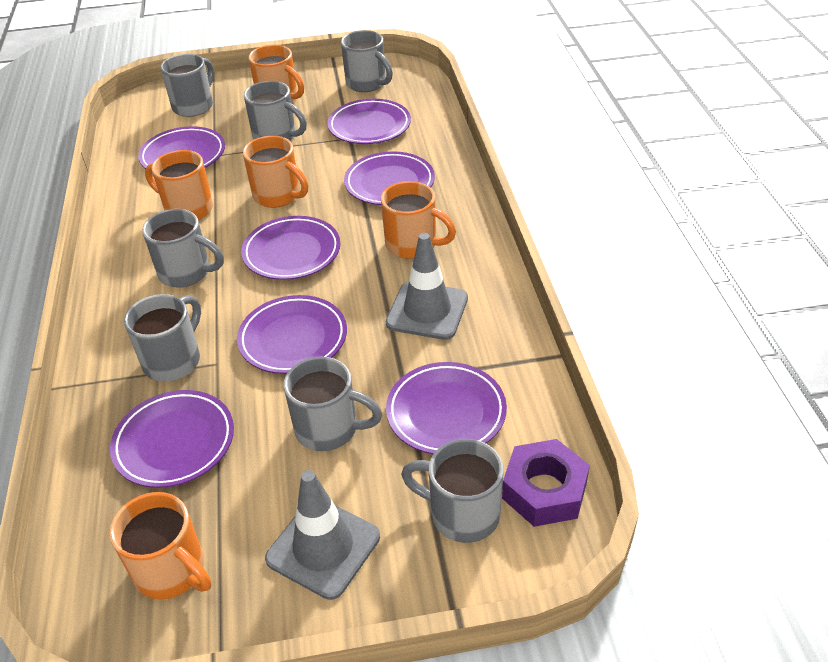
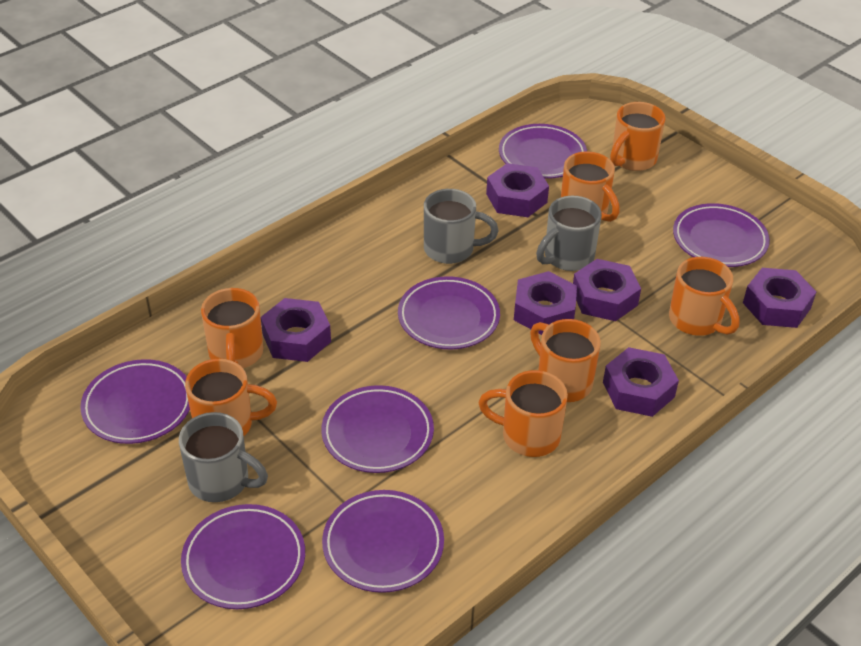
grey mug: 7 -> 3
grey traffic cone: 2 -> 0
orange mug: 5 -> 7
purple nut: 1 -> 6

